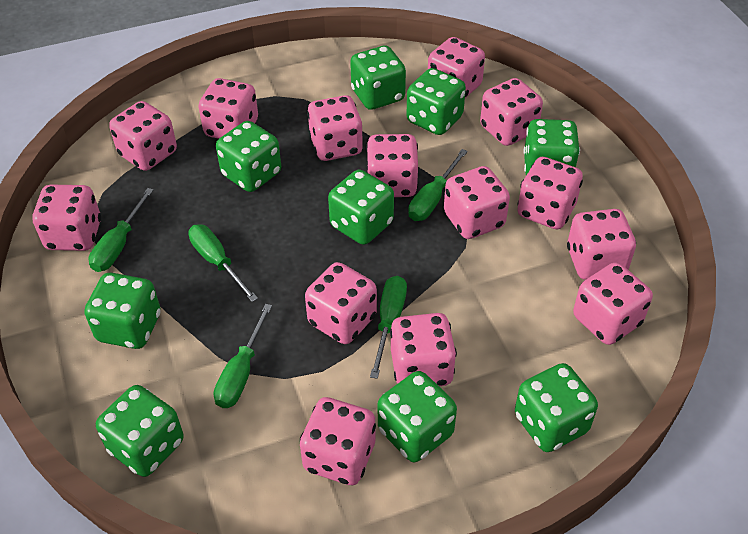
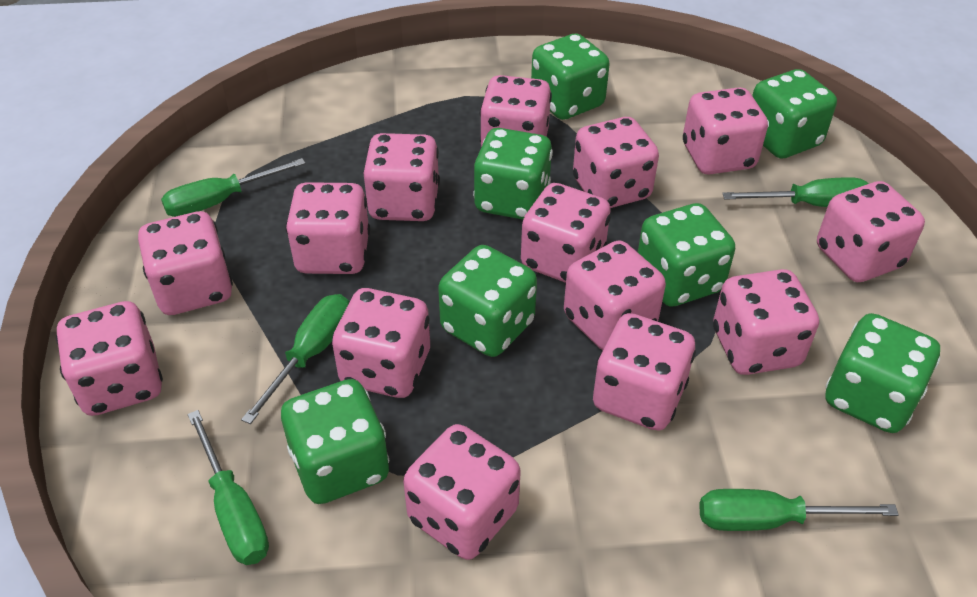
green dice: 9 -> 7

